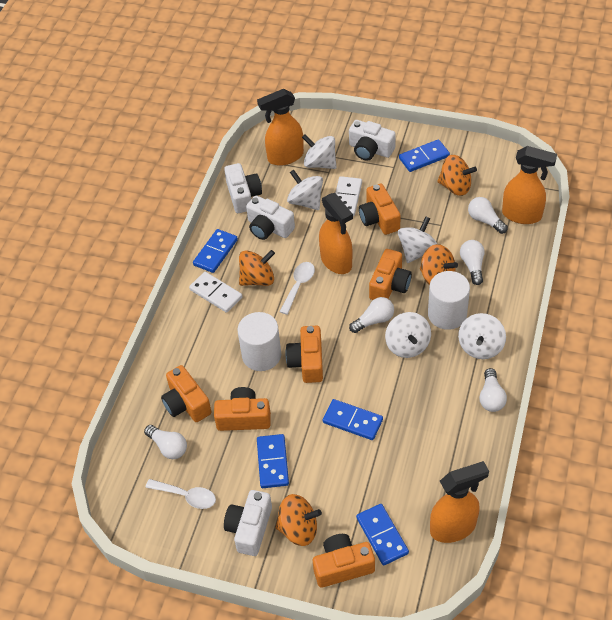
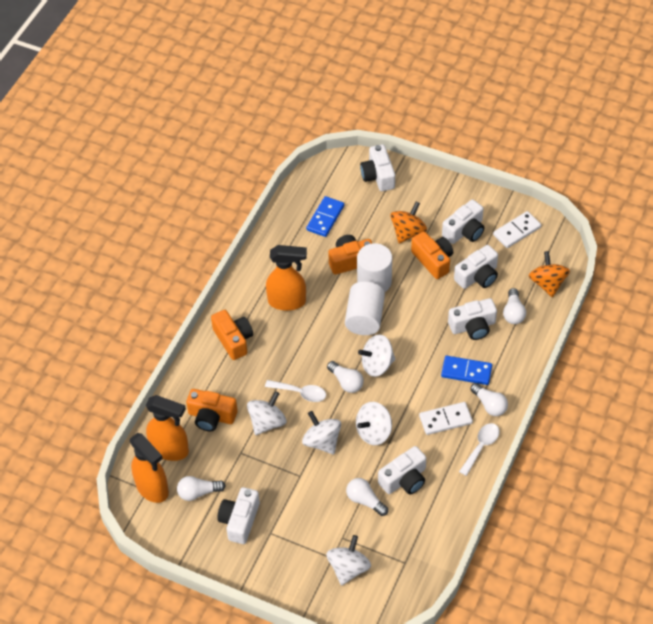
blue domino: 5 -> 2
orange camera: 6 -> 4
orange spinning top: 4 -> 2
orange spray bottle: 4 -> 3
white camera: 4 -> 6

